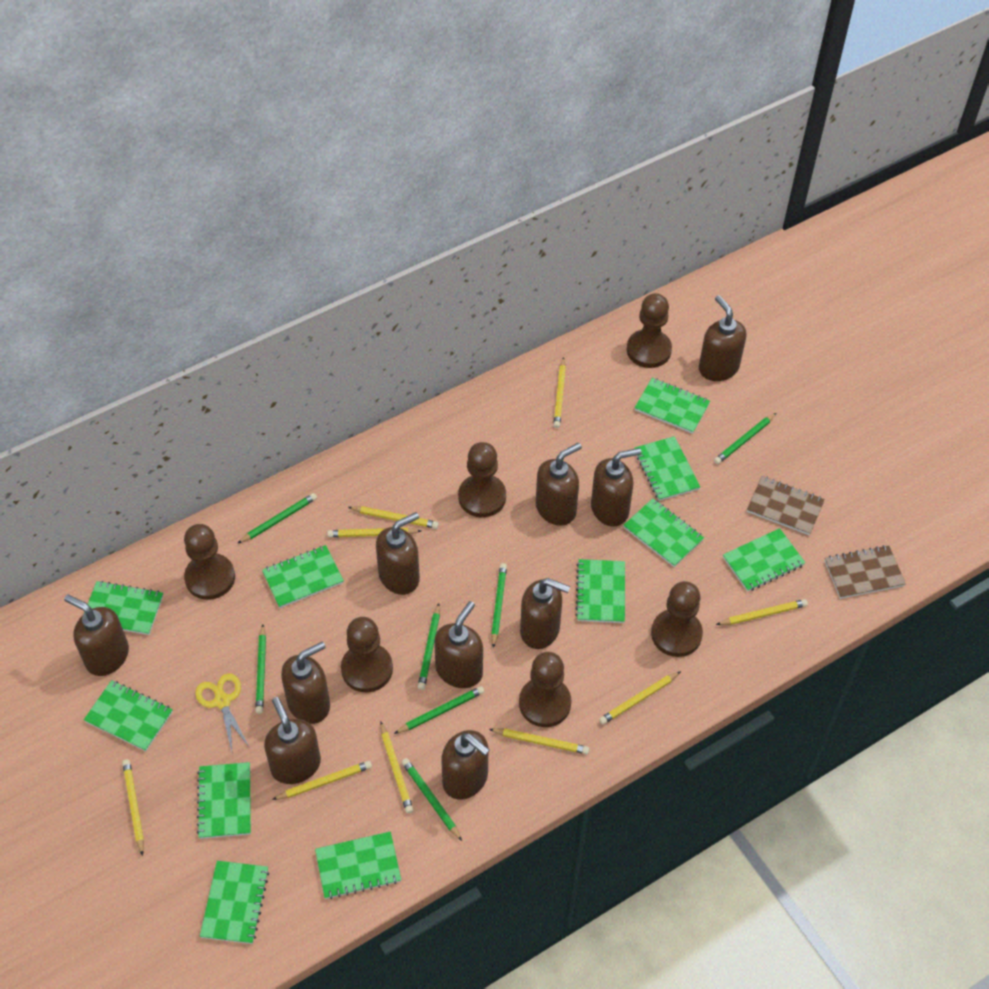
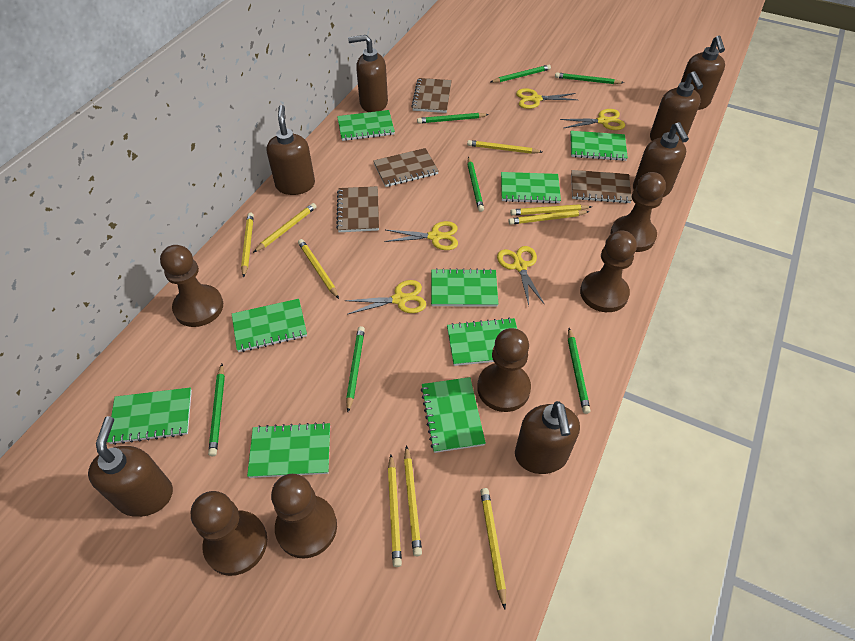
brown notebook: 2 -> 4
brown soap dispenser: 10 -> 7
green notebook: 11 -> 9
yellow scissors: 1 -> 5

